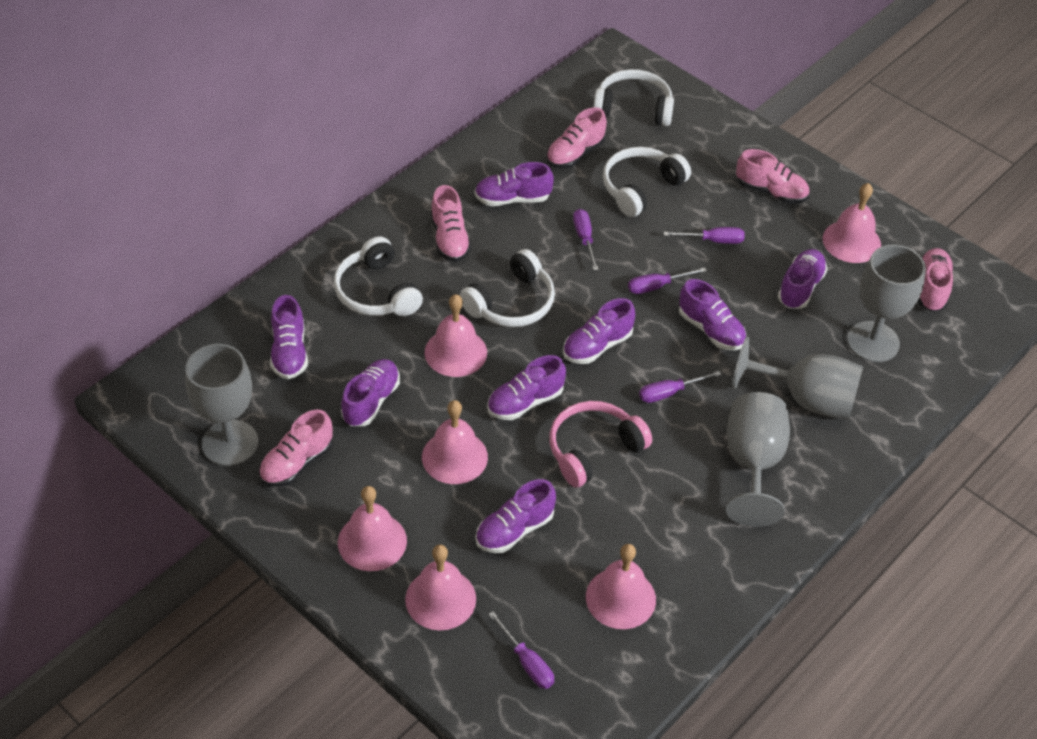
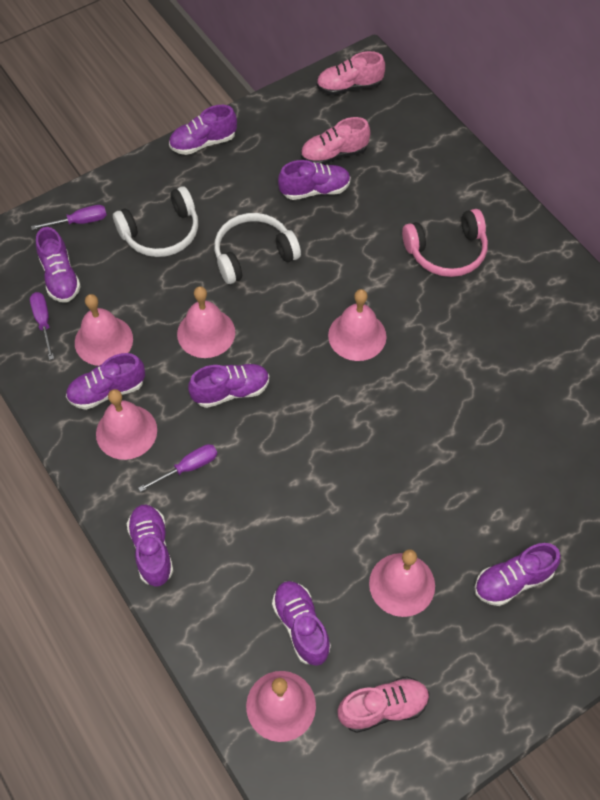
grey goblet: 4 -> 0
pink shoe: 5 -> 3
purple screwdriver: 5 -> 3
white headphones: 4 -> 2

